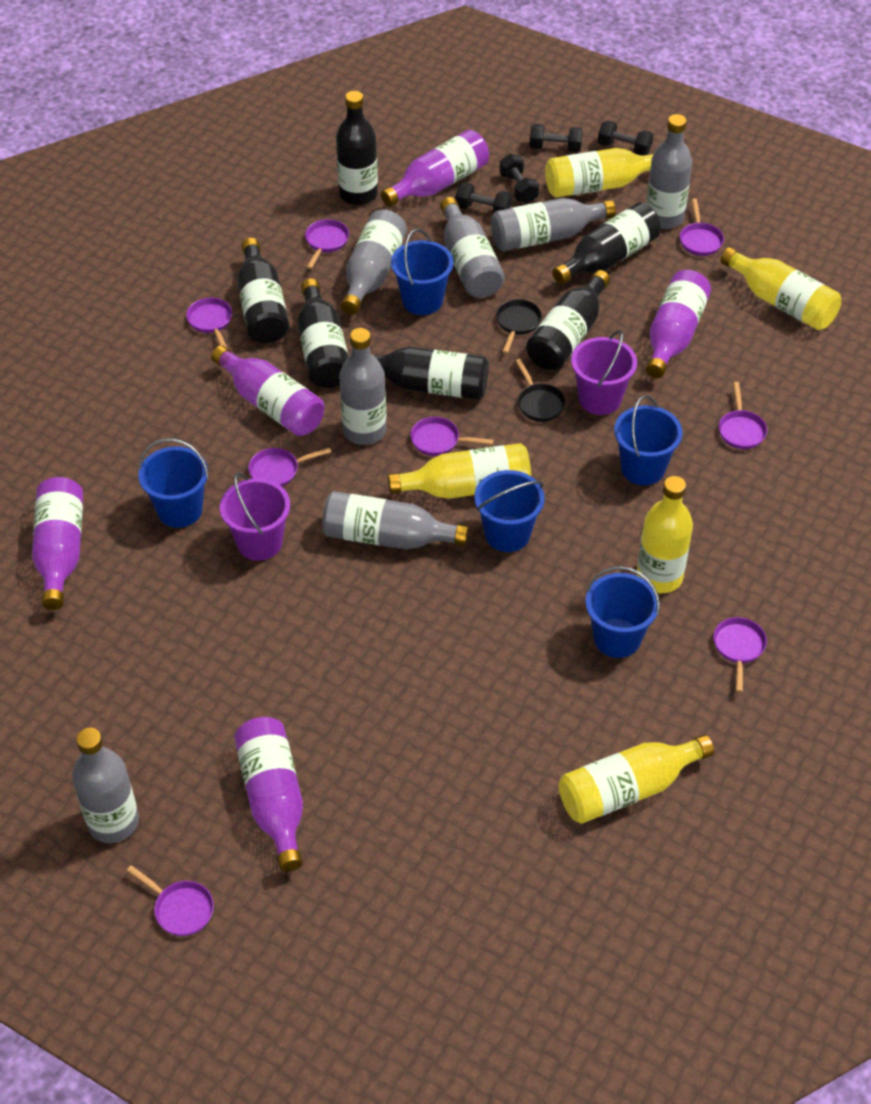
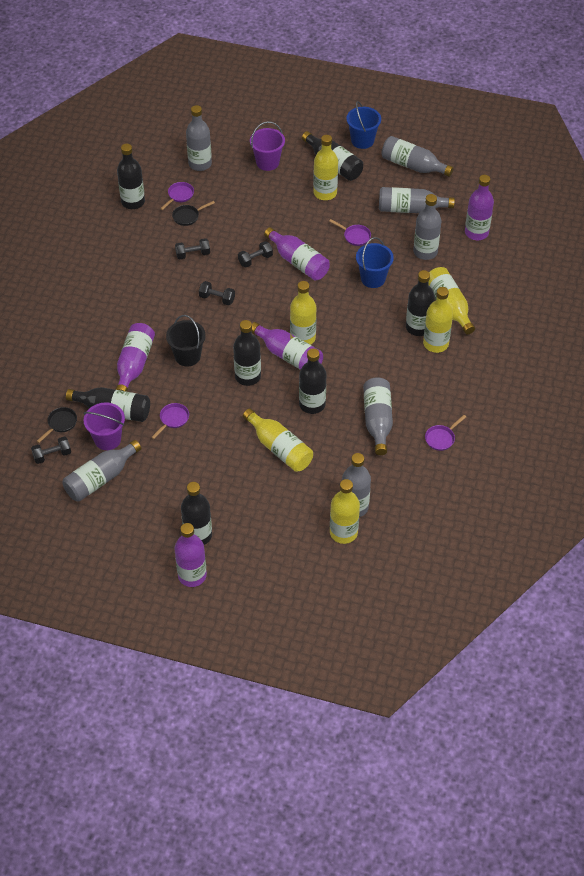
black bottle: 6 -> 7
black bucket: 0 -> 1
blue bucket: 5 -> 2
purple pan: 8 -> 4
yellow bottle: 5 -> 6

